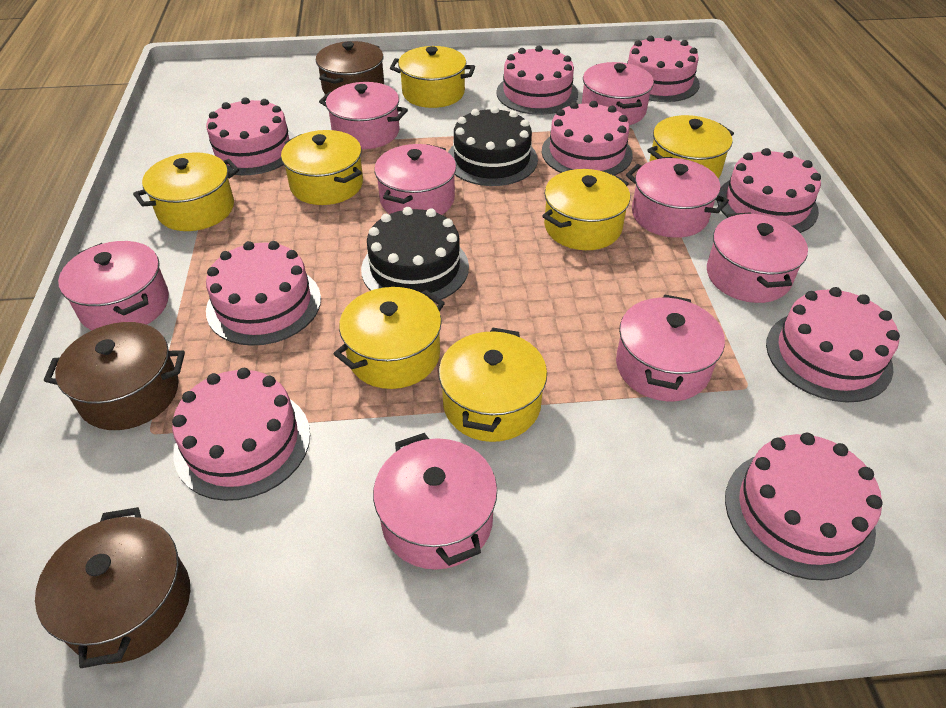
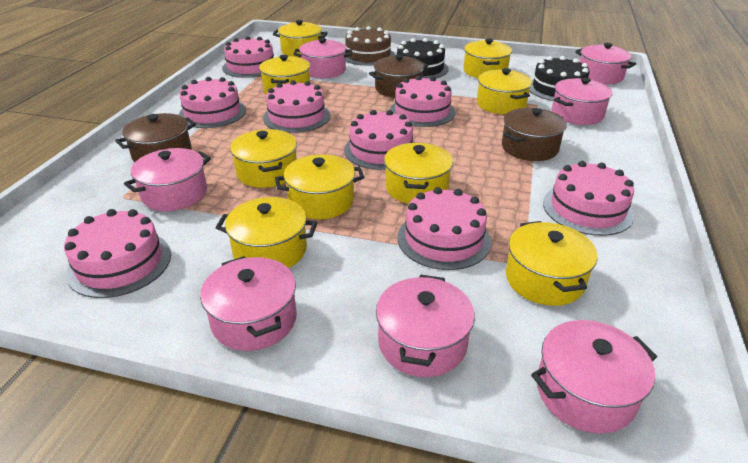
brown cake: 0 -> 1
pink cake: 9 -> 8
pink pot: 8 -> 7
yellow pot: 7 -> 9

